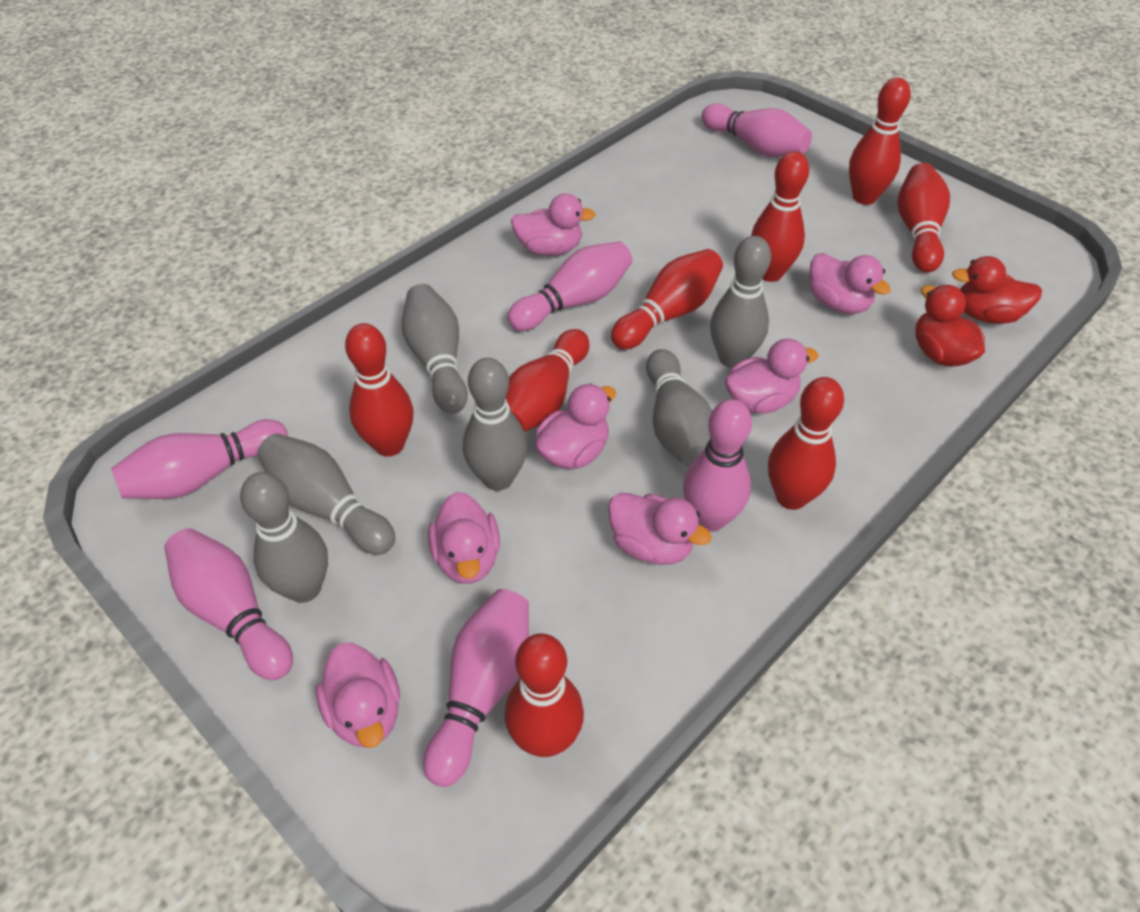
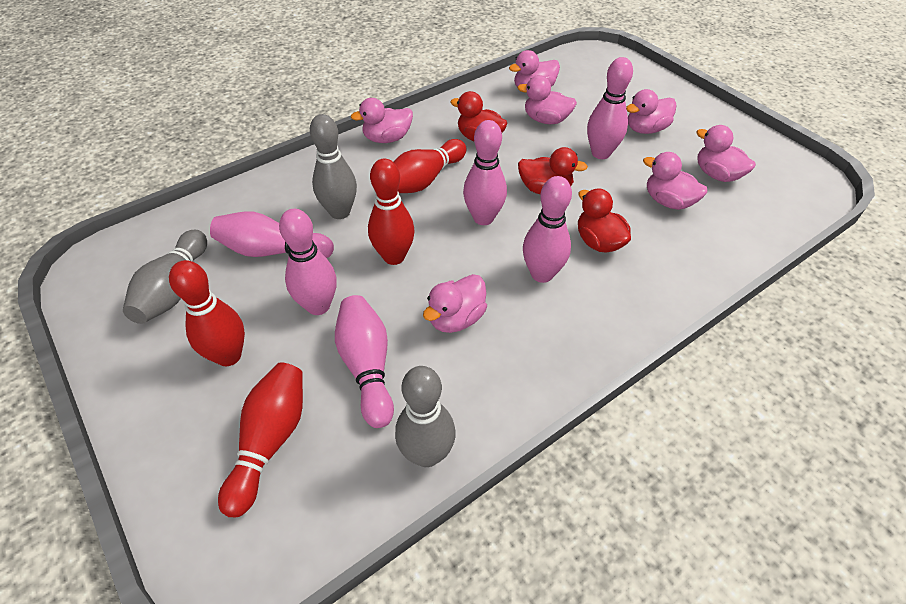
grey bowling pin: 6 -> 3
red bowling pin: 8 -> 4
red duck: 2 -> 3

